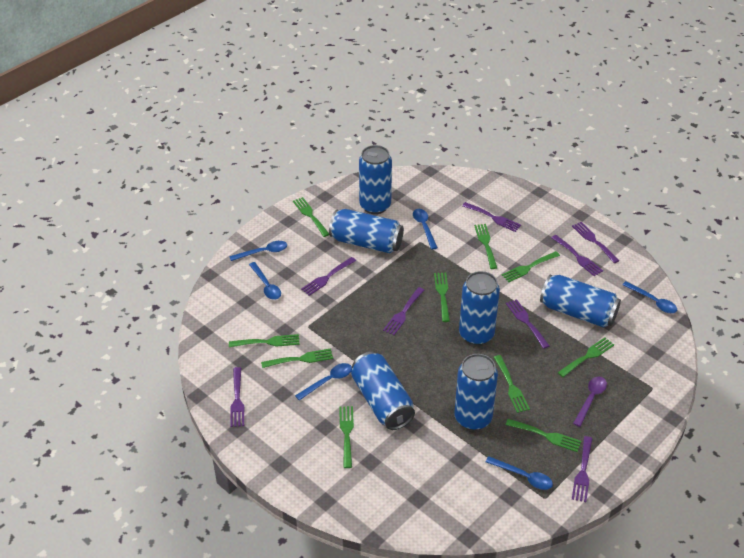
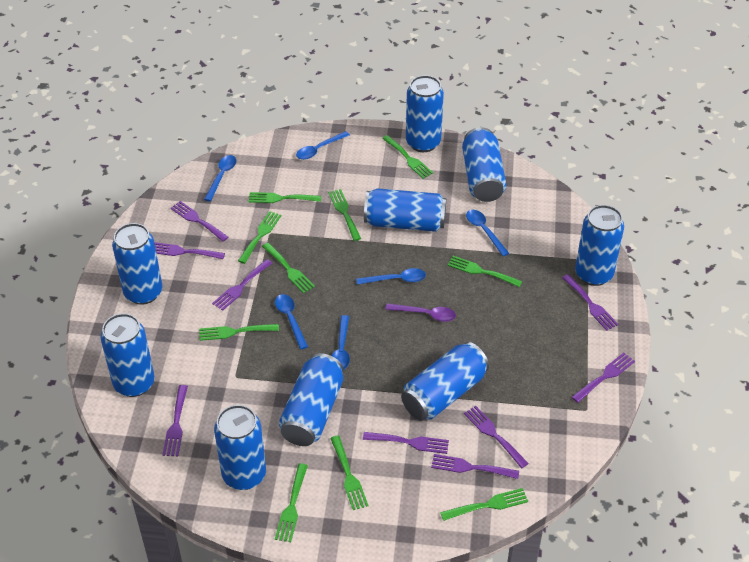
blue can: 6 -> 9
purple fork: 8 -> 9

